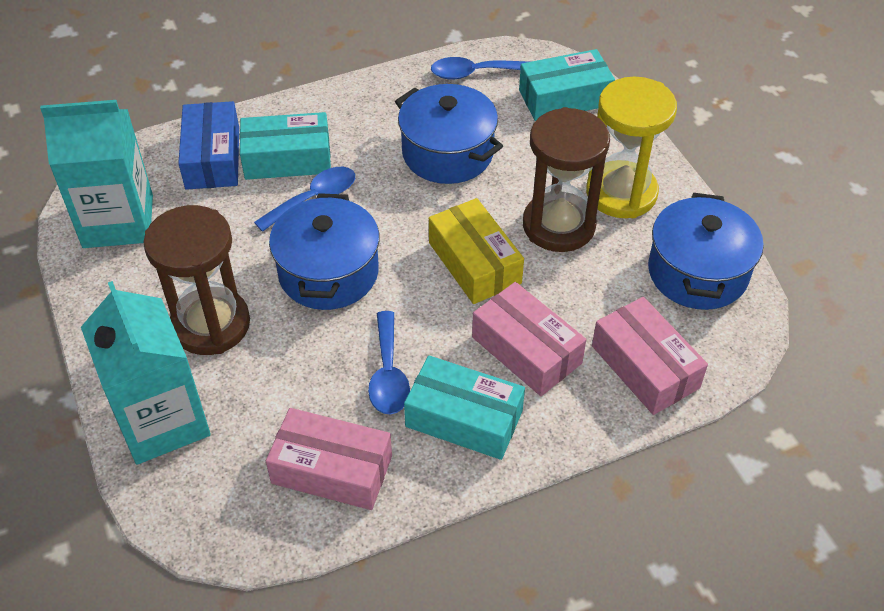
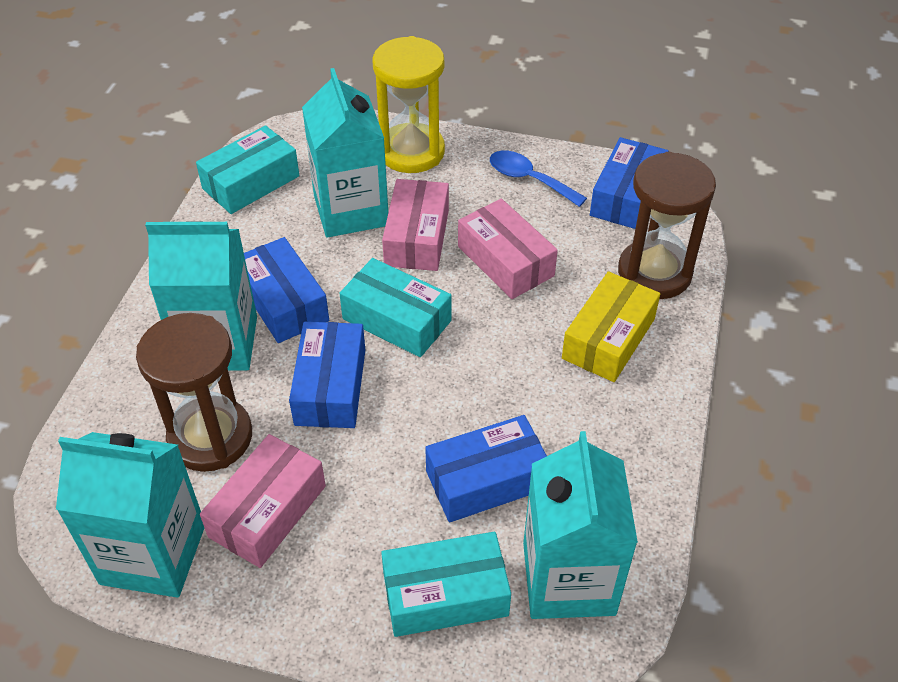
blue box: 1 -> 4
blue pot: 3 -> 0
blue spoon: 3 -> 1
turquoise carton: 2 -> 4

